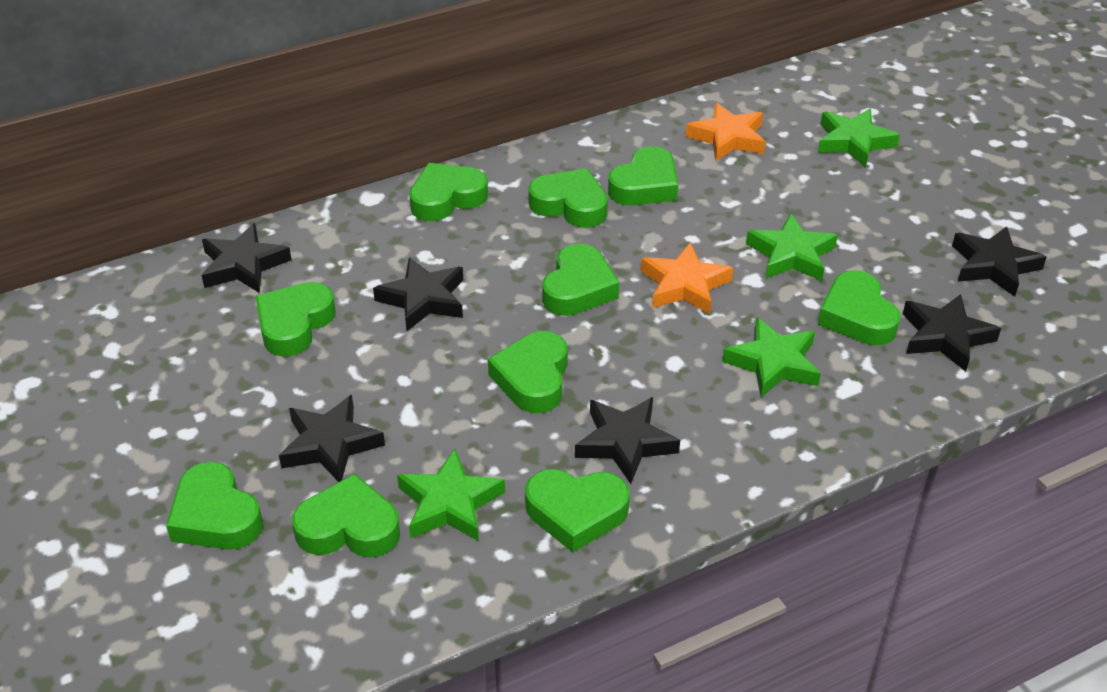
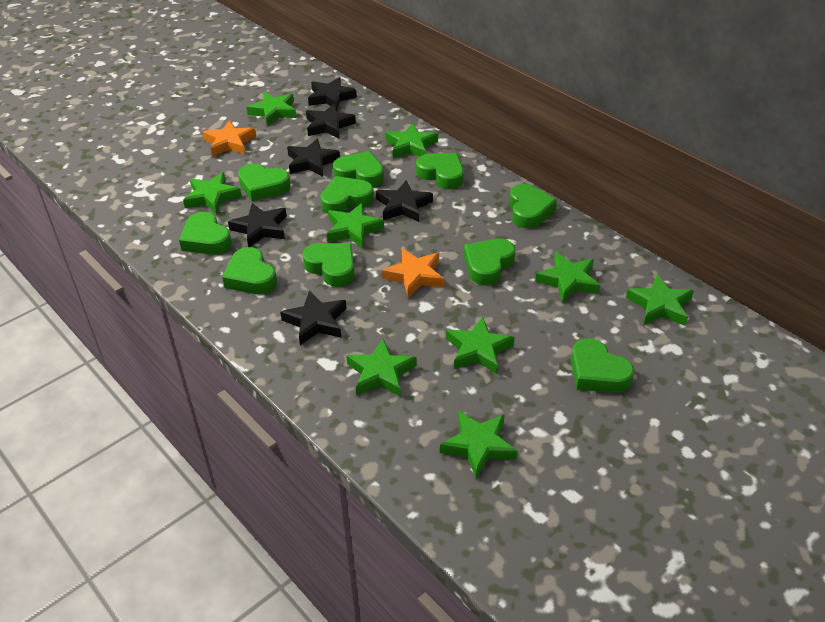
green star: 4 -> 9

